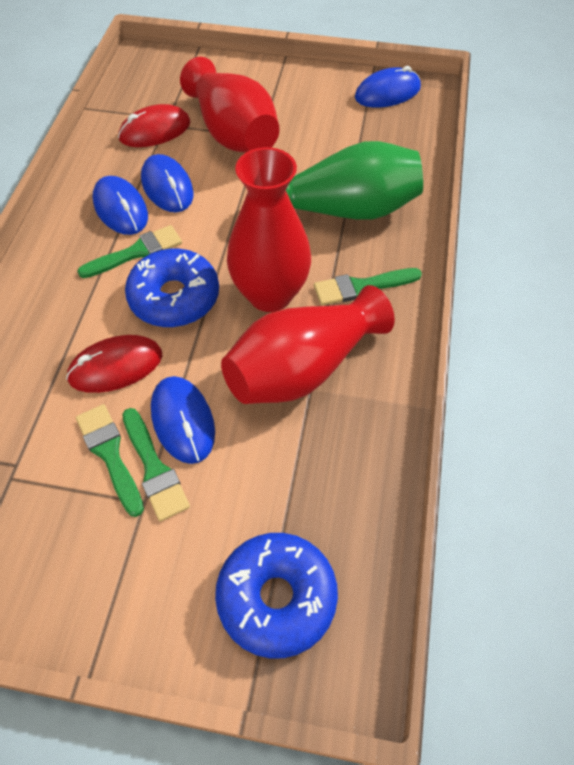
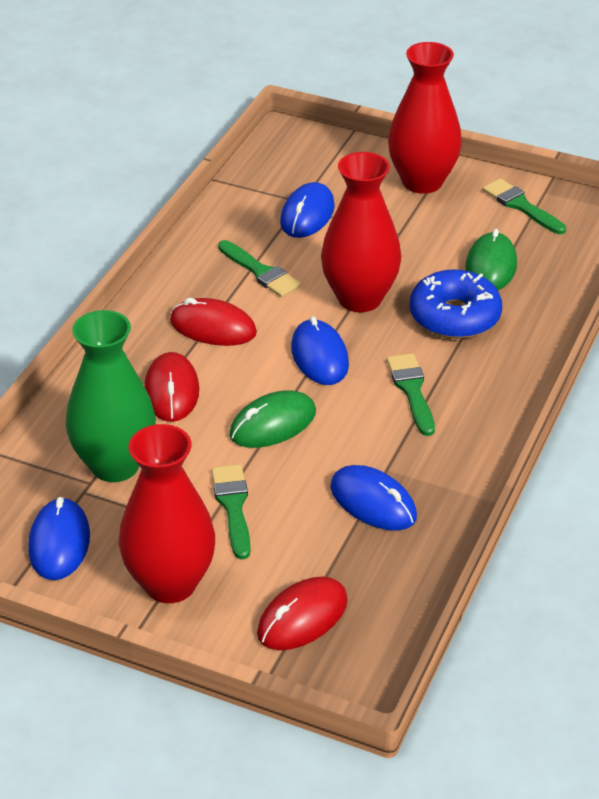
blue donut: 2 -> 1
green mouse: 0 -> 2
red mouse: 2 -> 3

